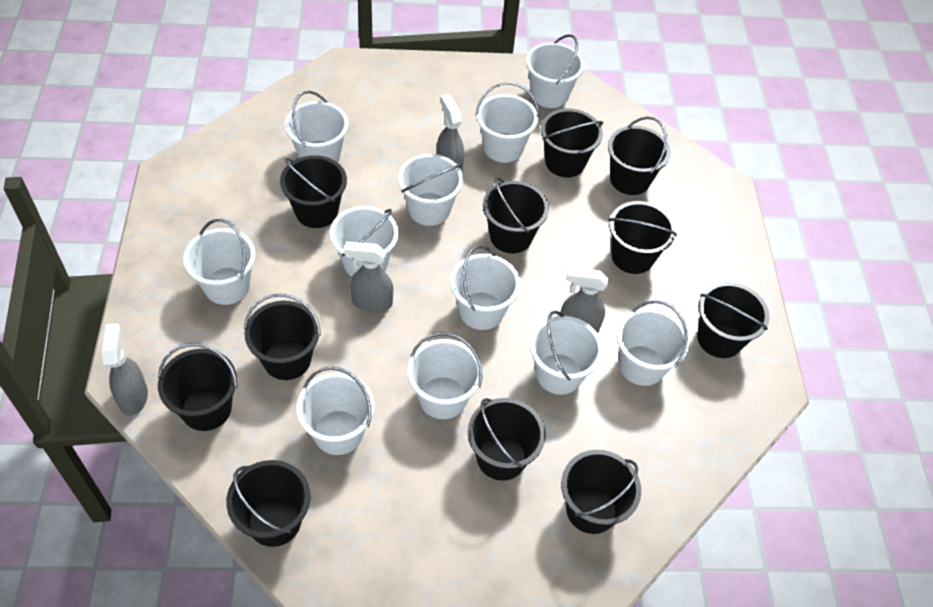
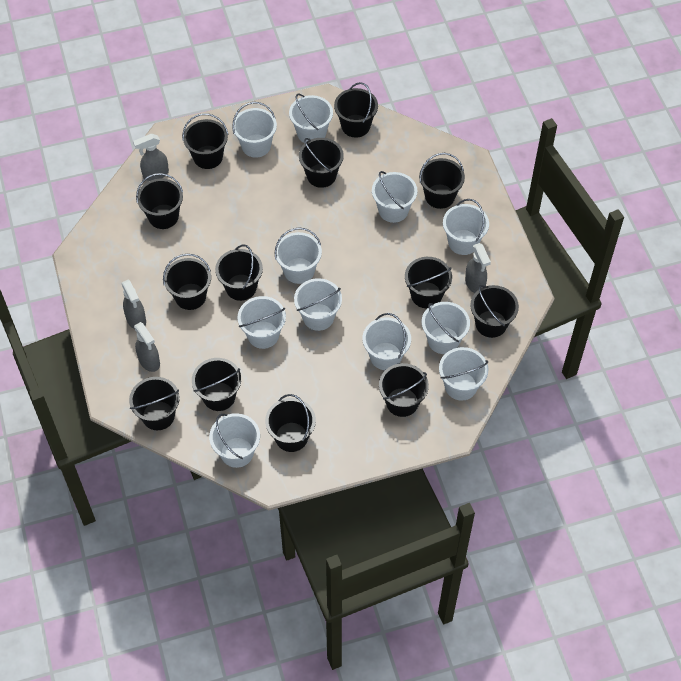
black bucket: 11 -> 13

